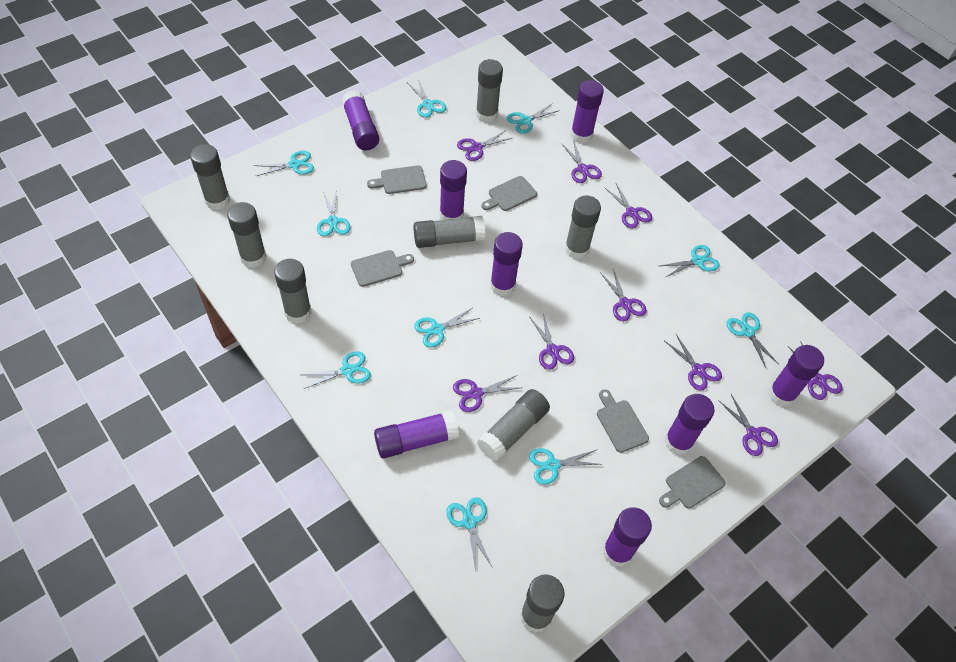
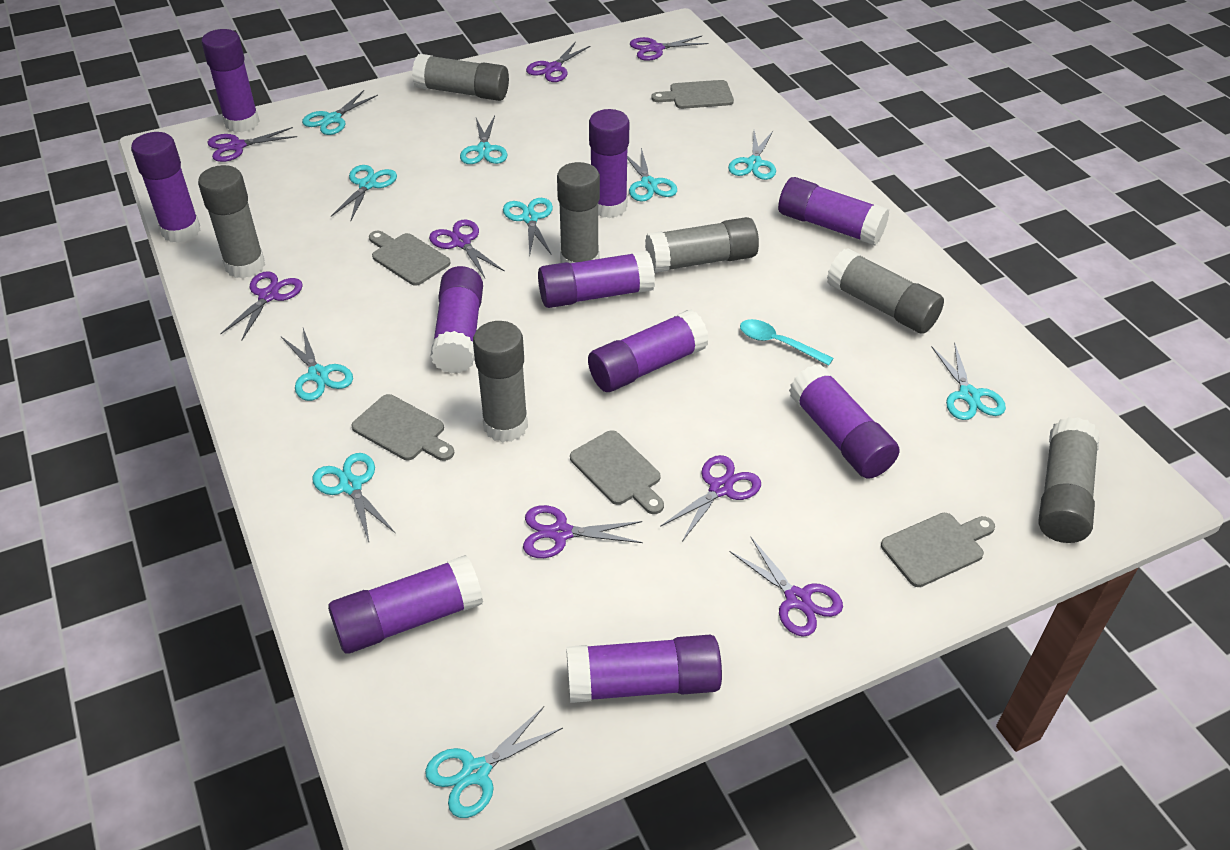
grey glue stick: 8 -> 7
purple glue stick: 8 -> 10
purple scissors: 9 -> 8
turquoise spoon: 0 -> 1

